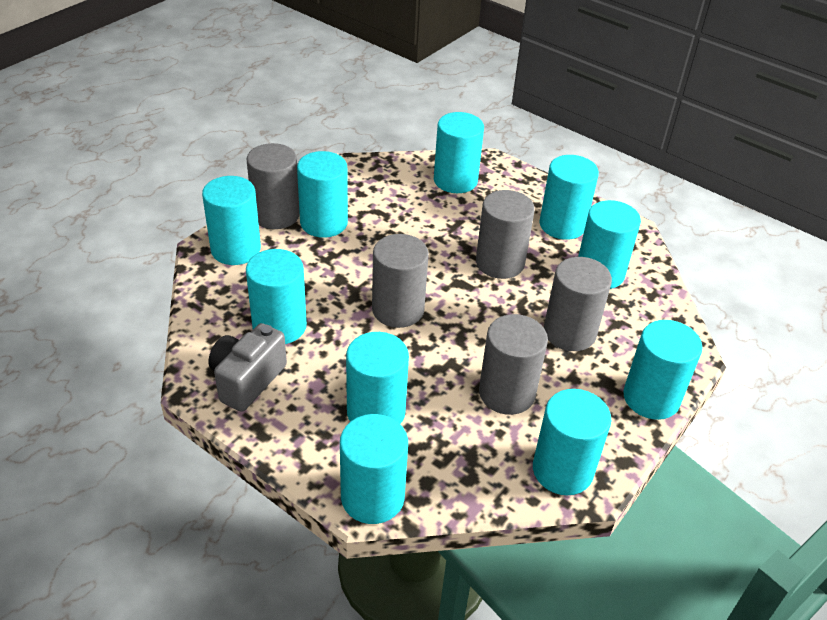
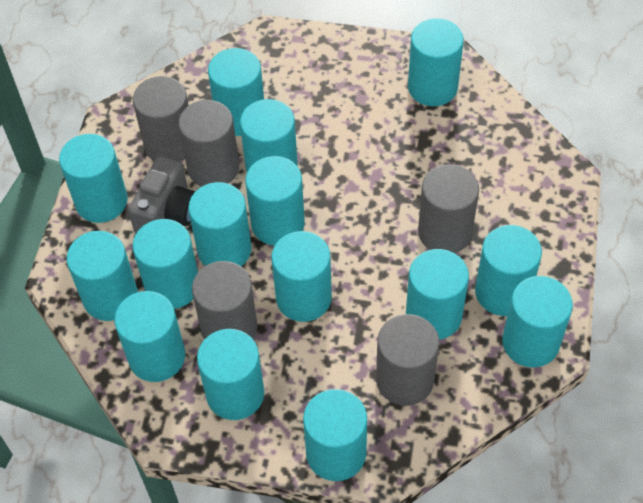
turquoise cylinder: 10 -> 15

